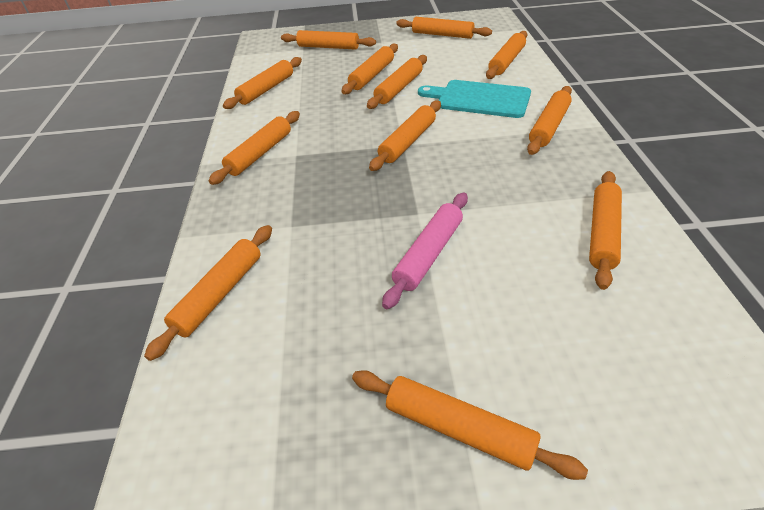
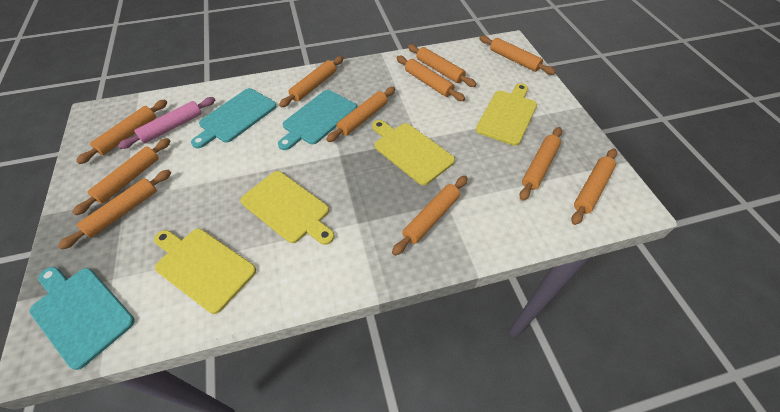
orange rolling pin: 12 -> 11
turquoise cutting board: 1 -> 3
yellow cutting board: 0 -> 4

